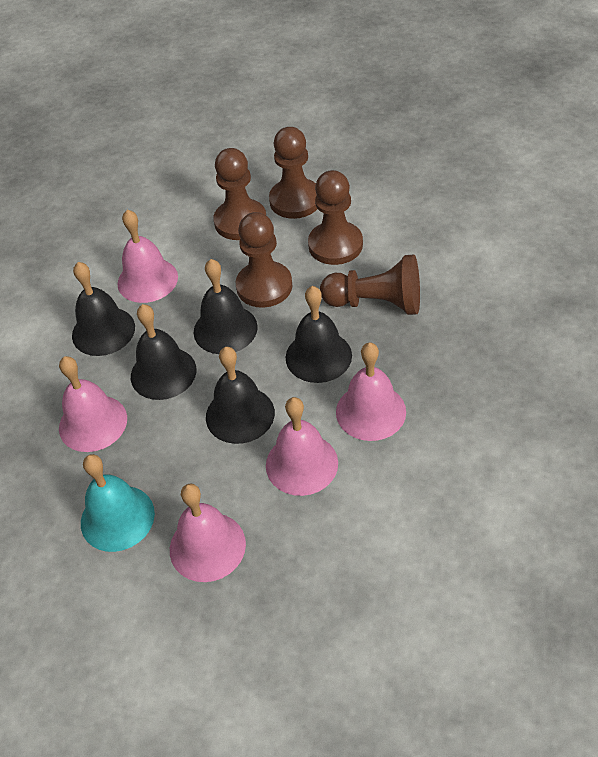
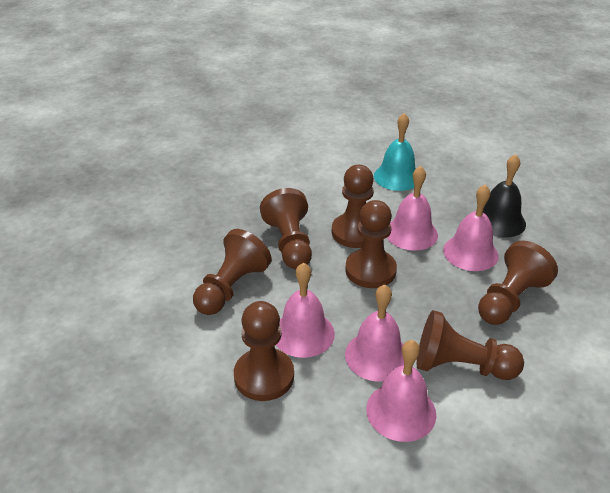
black bell: 5 -> 1
brown pawn: 5 -> 7

